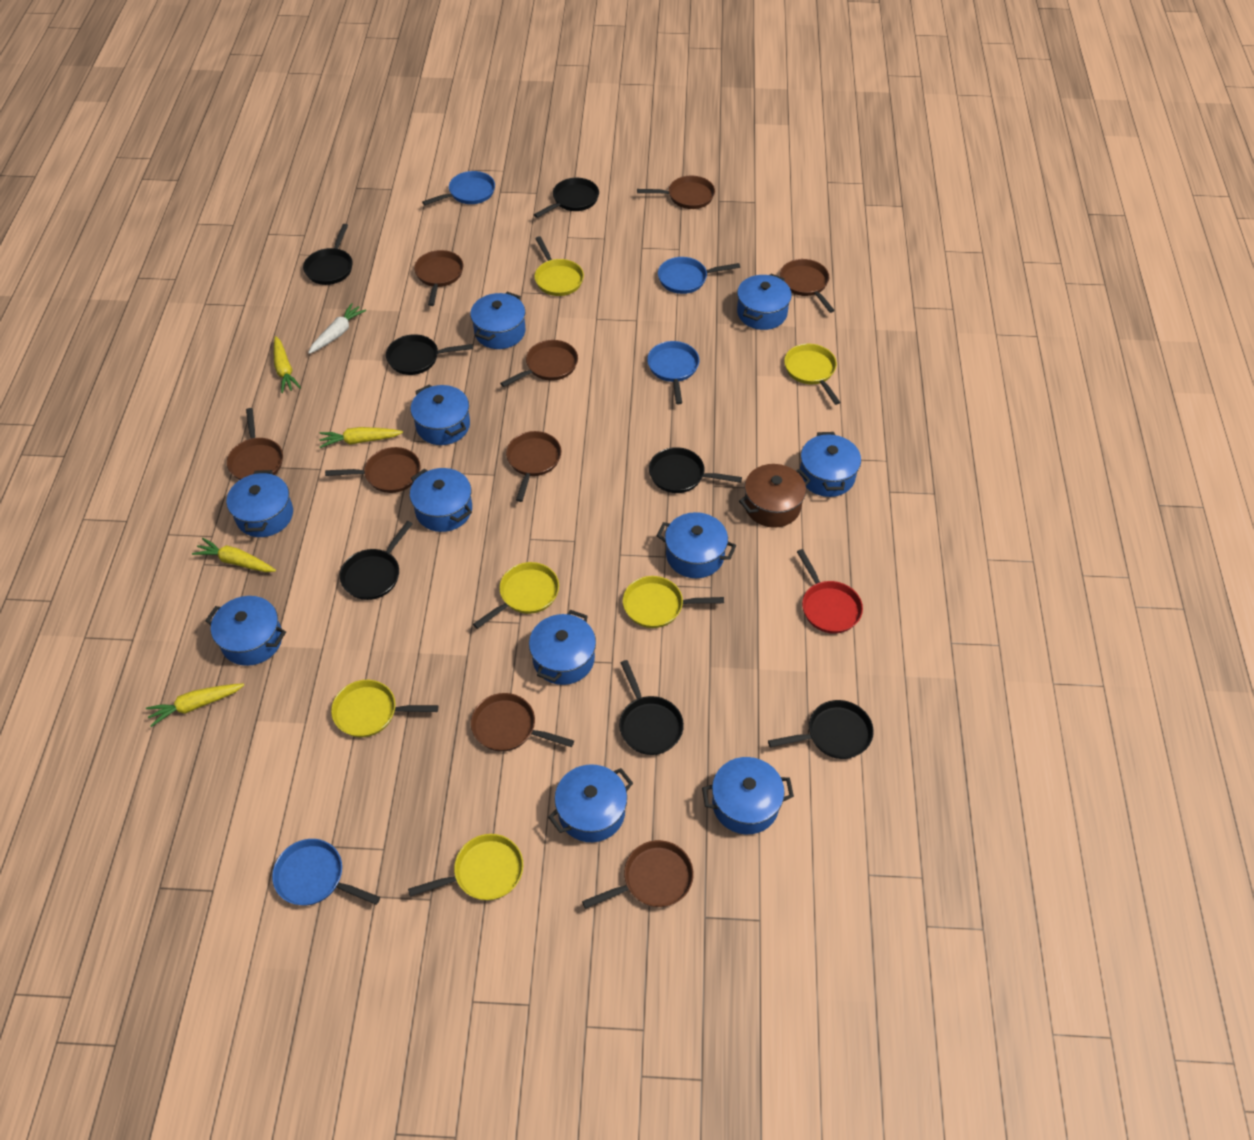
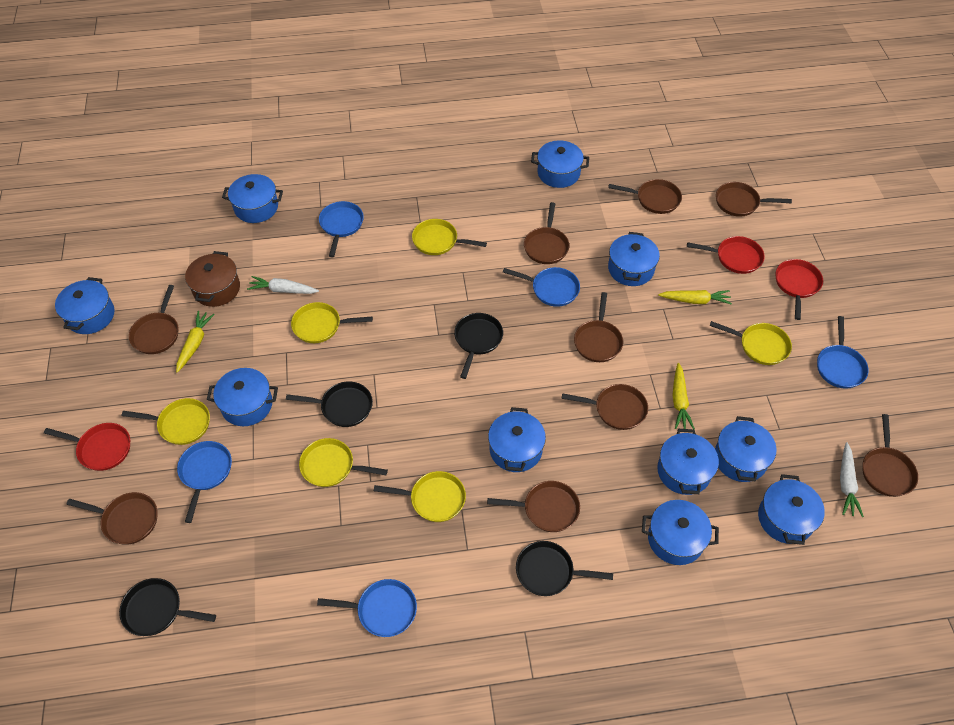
black pan: 7 -> 4
blue pan: 4 -> 5
blue pot: 11 -> 10
red pan: 1 -> 3
white carrot: 1 -> 2
yellow carrot: 4 -> 3

